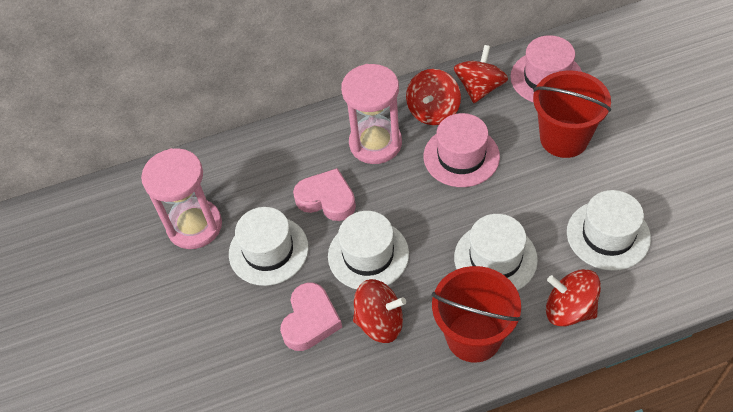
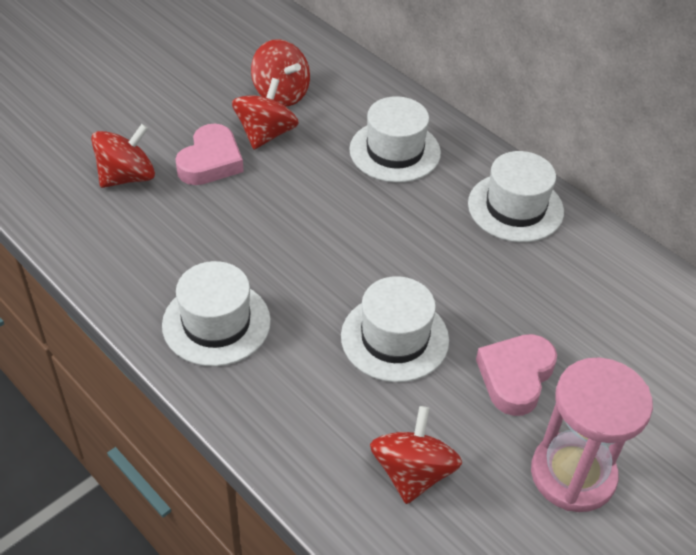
pink hat: 2 -> 0
pink hourglass: 2 -> 1
red bucket: 2 -> 0

